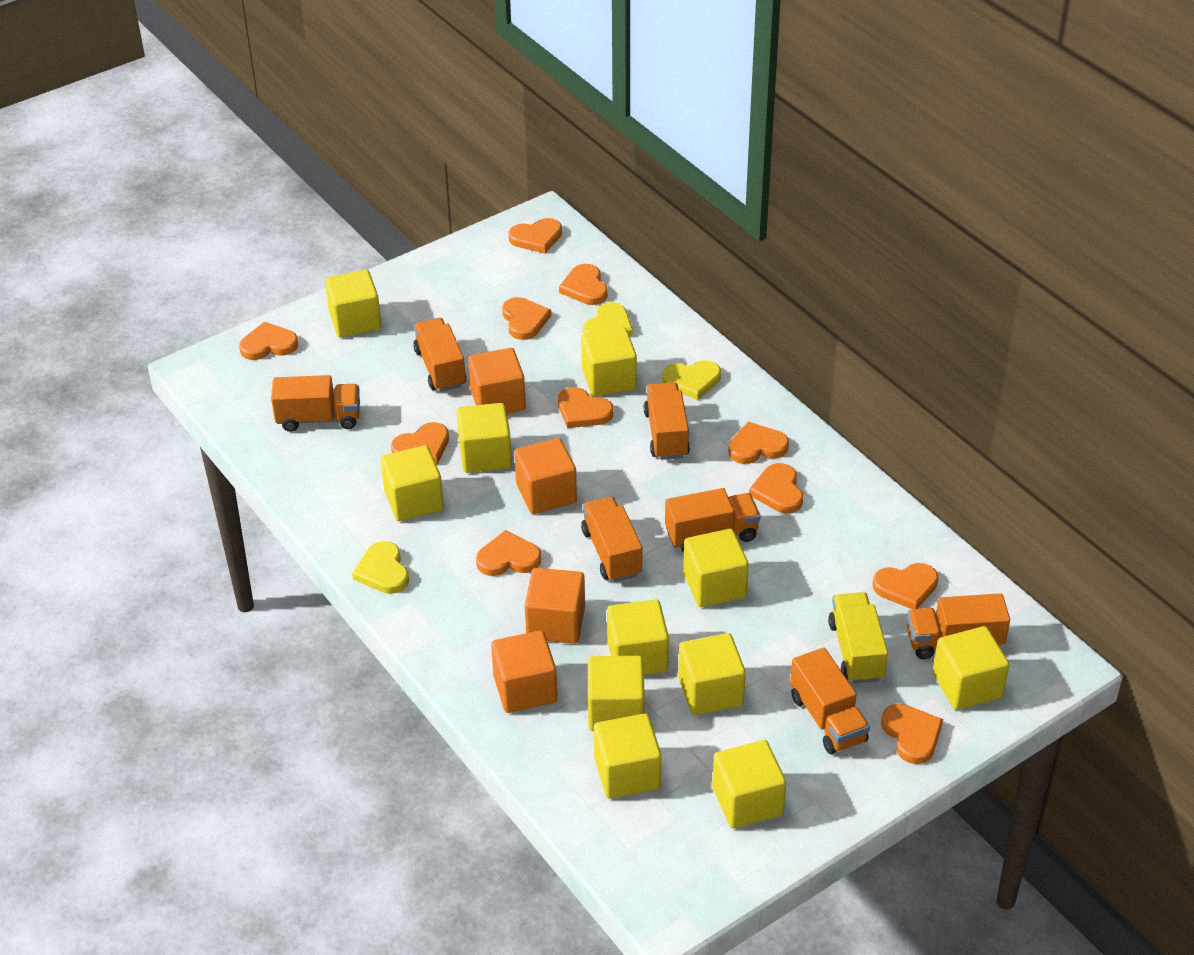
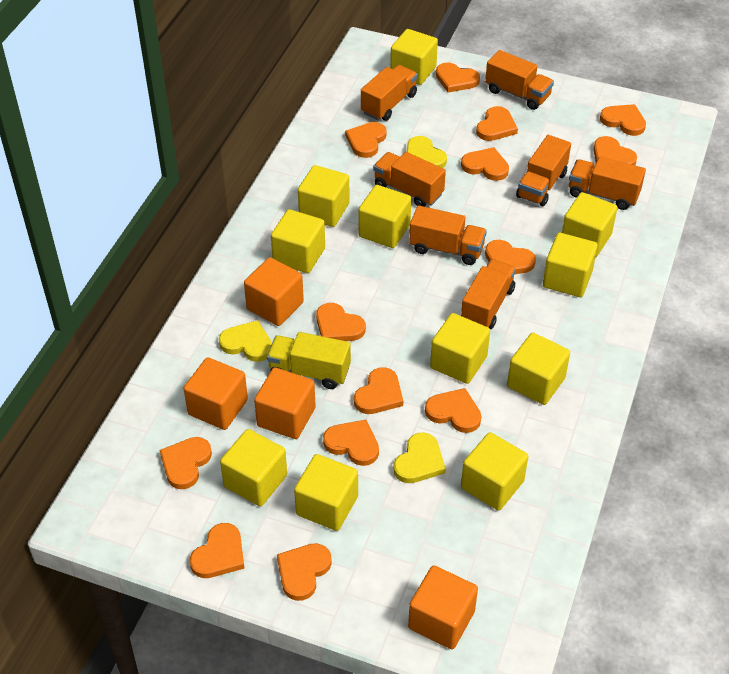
orange heart: 11 -> 14

